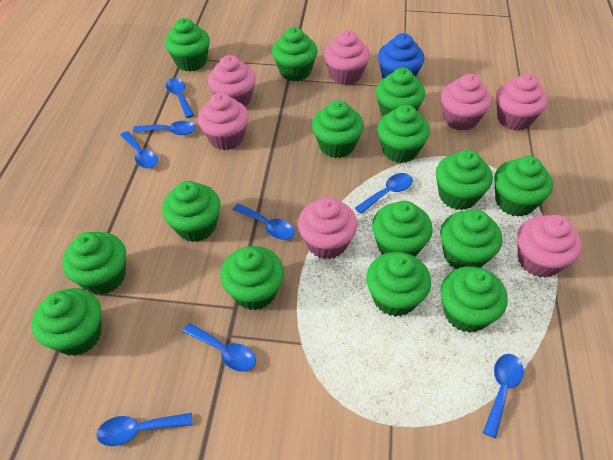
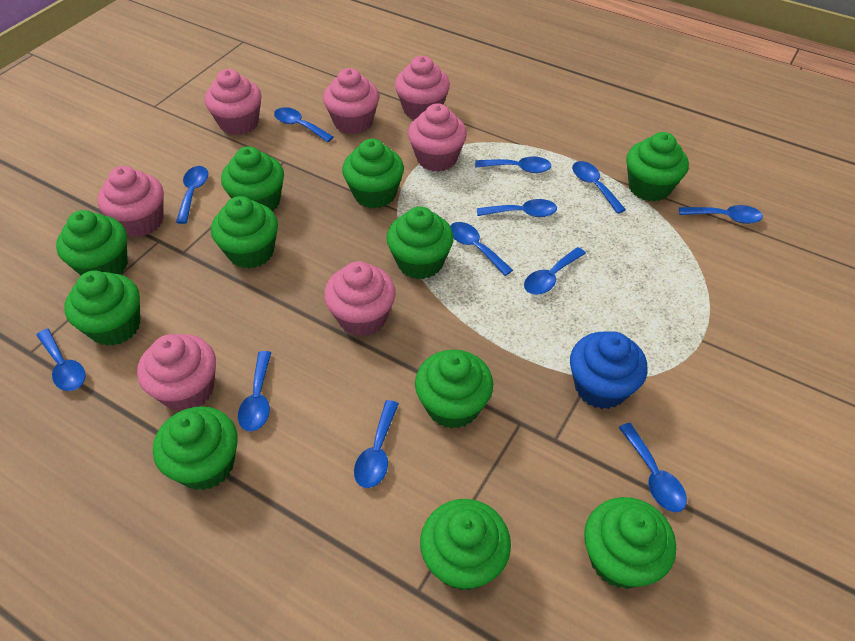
blue spoon: 8 -> 12
green cupcake: 15 -> 11

